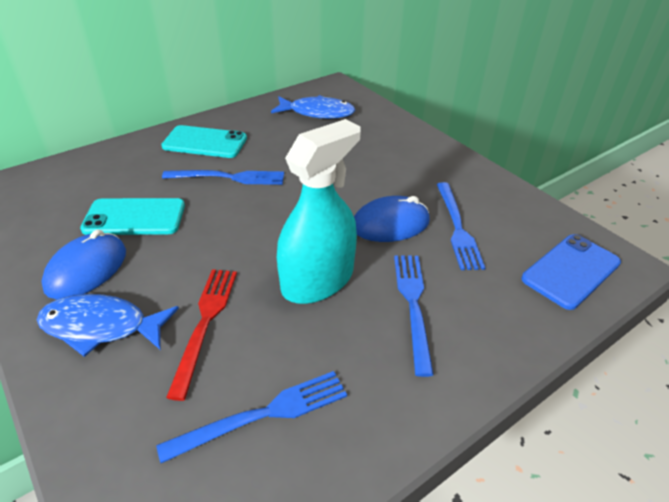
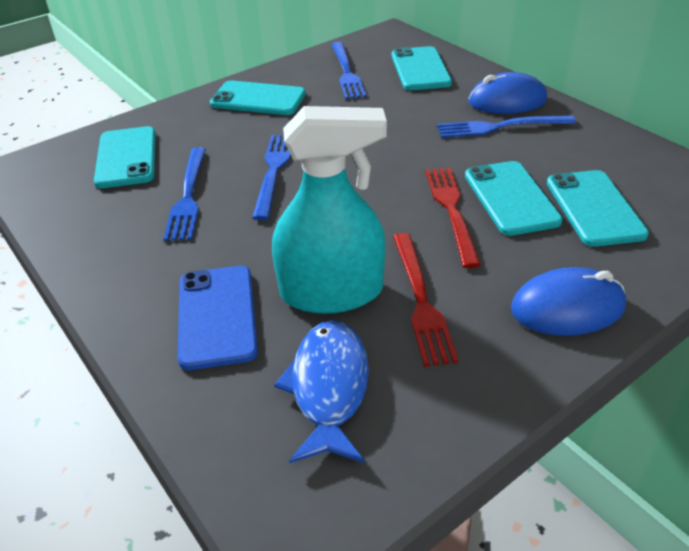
blue fish: 2 -> 1
red fork: 1 -> 2
turquoise phone: 2 -> 5

